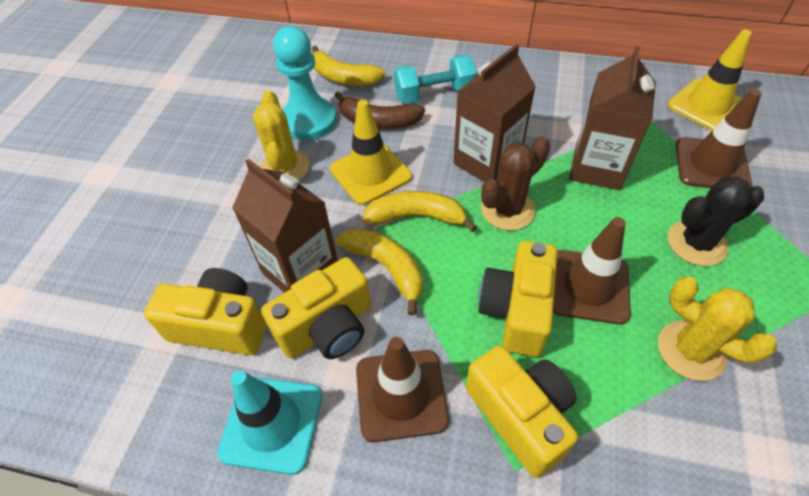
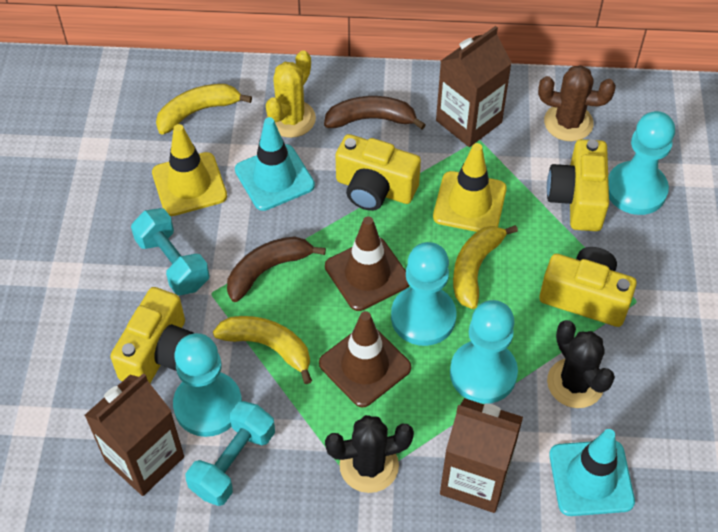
black cactus: 1 -> 2
brown banana: 1 -> 2
brown traffic cone: 3 -> 2
turquoise dumbbell: 1 -> 2
turquoise pawn: 1 -> 4
turquoise traffic cone: 1 -> 2
yellow cactus: 2 -> 1

